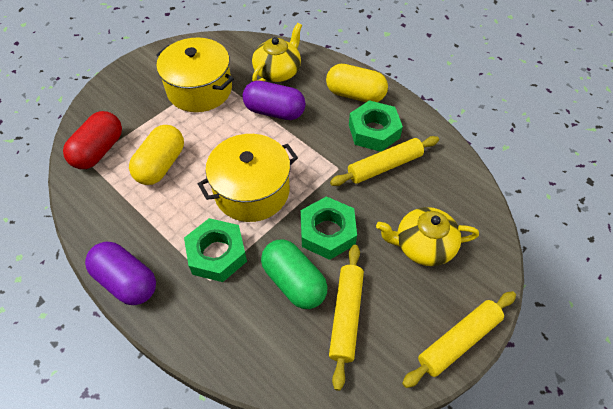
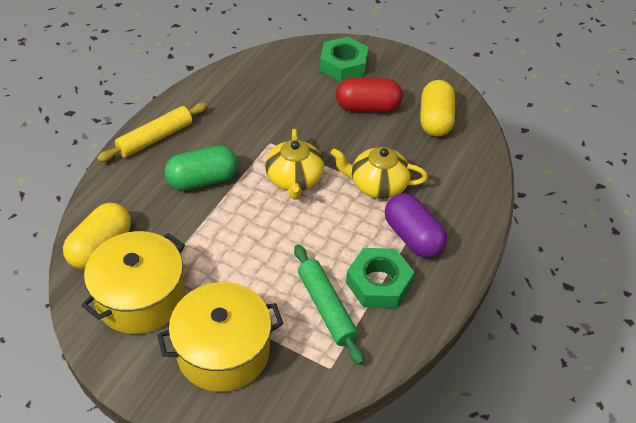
green nut: 3 -> 2
green rolling pin: 0 -> 1
purple capsule: 2 -> 1
yellow rolling pin: 3 -> 1

